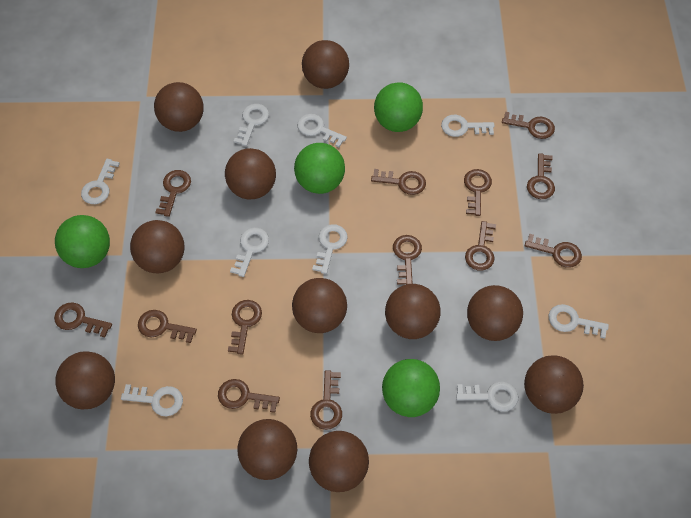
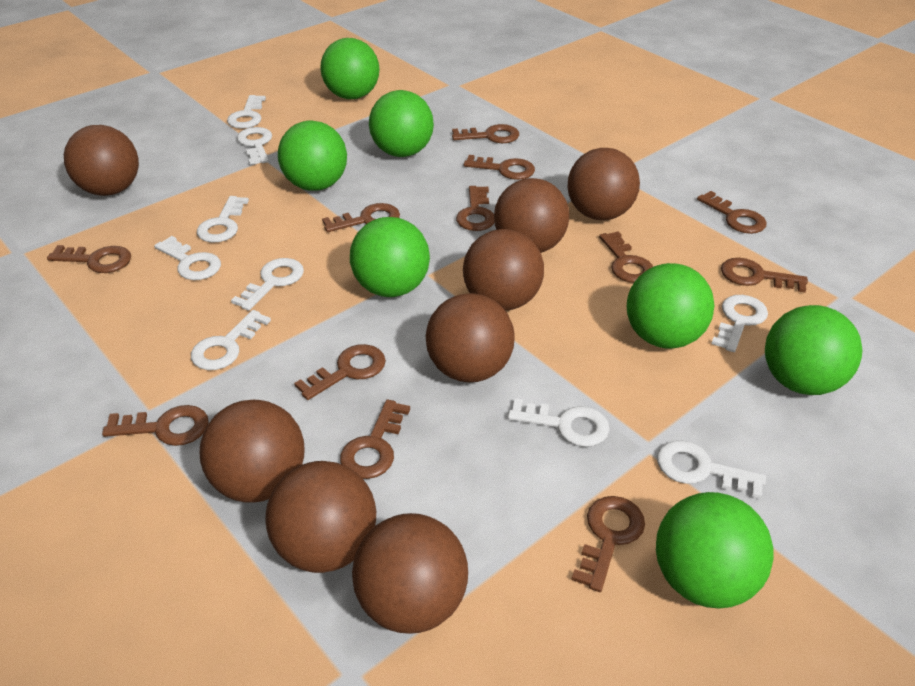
brown ball: 11 -> 8
brown key: 13 -> 12
green ball: 4 -> 7

